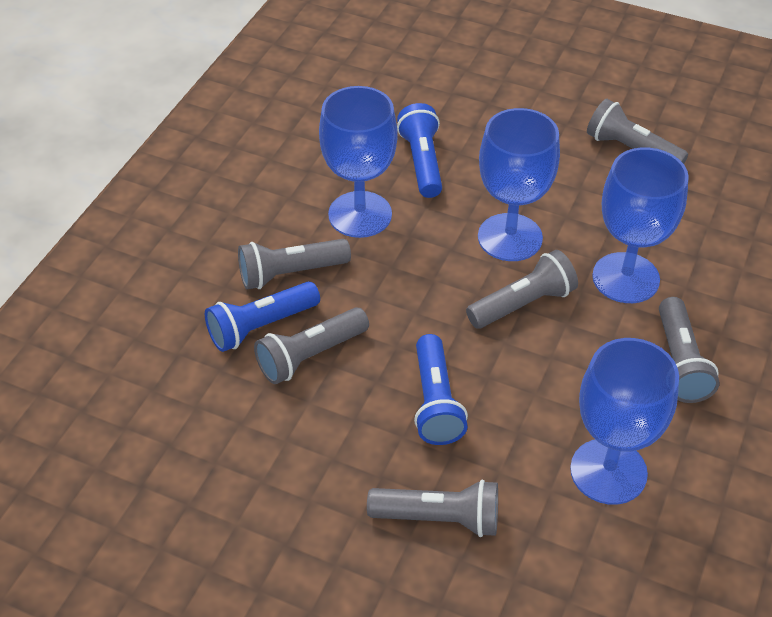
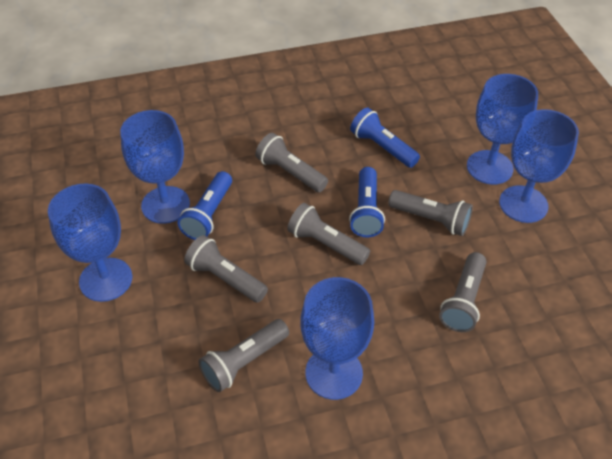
blue goblet: 4 -> 5

